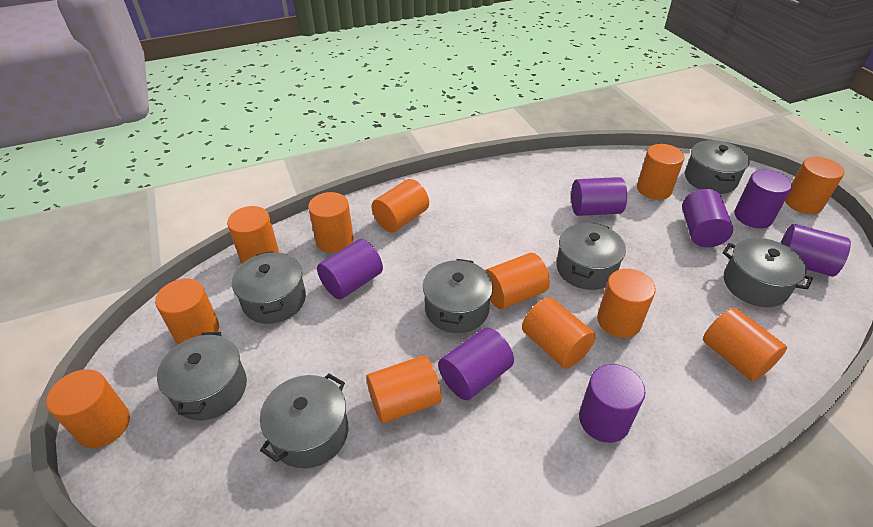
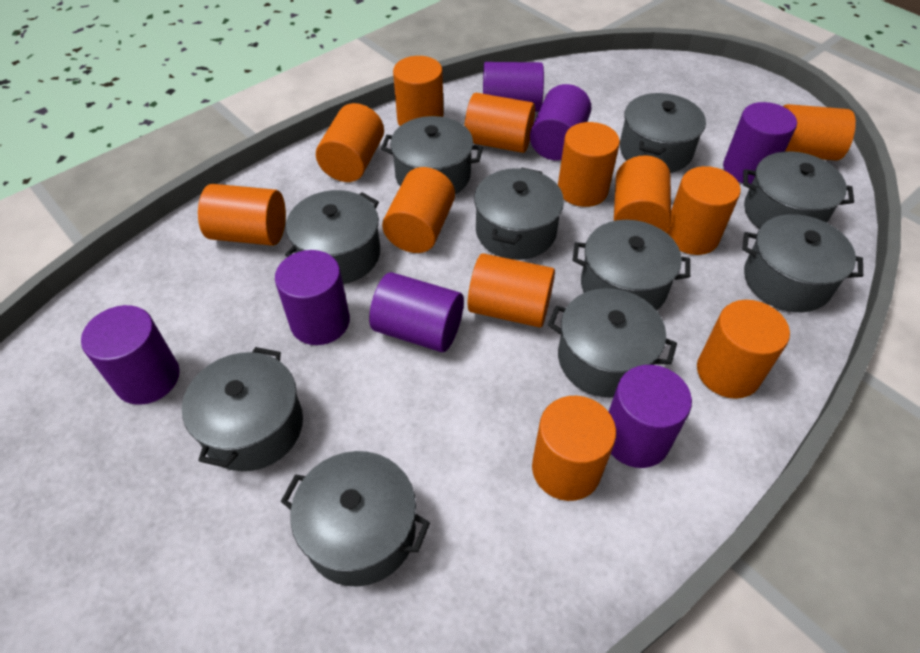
grey pot: 7 -> 10

